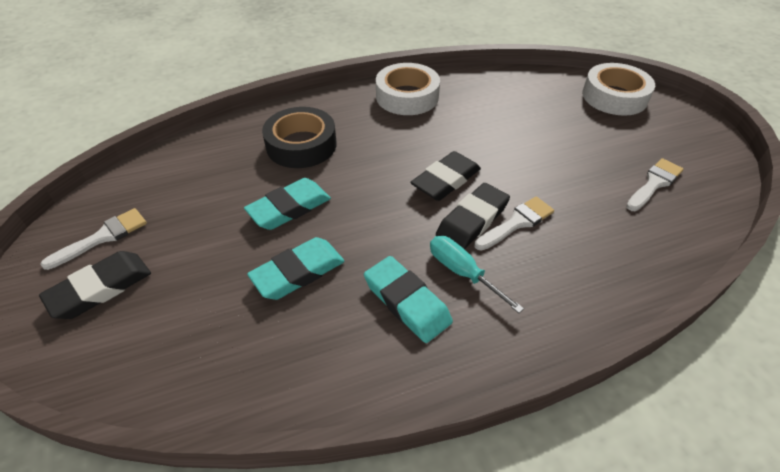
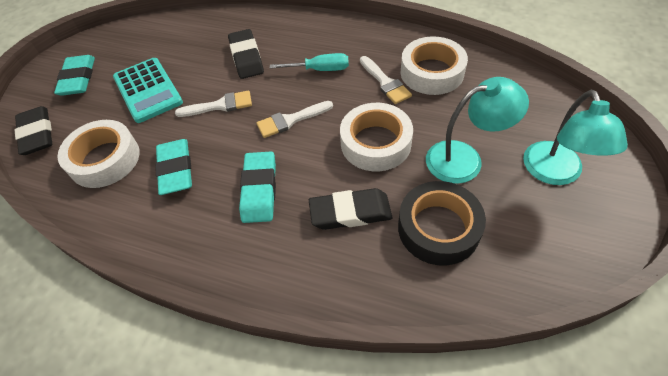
turquoise calculator: 0 -> 1
turquoise lamp: 0 -> 2
white tape: 2 -> 3

